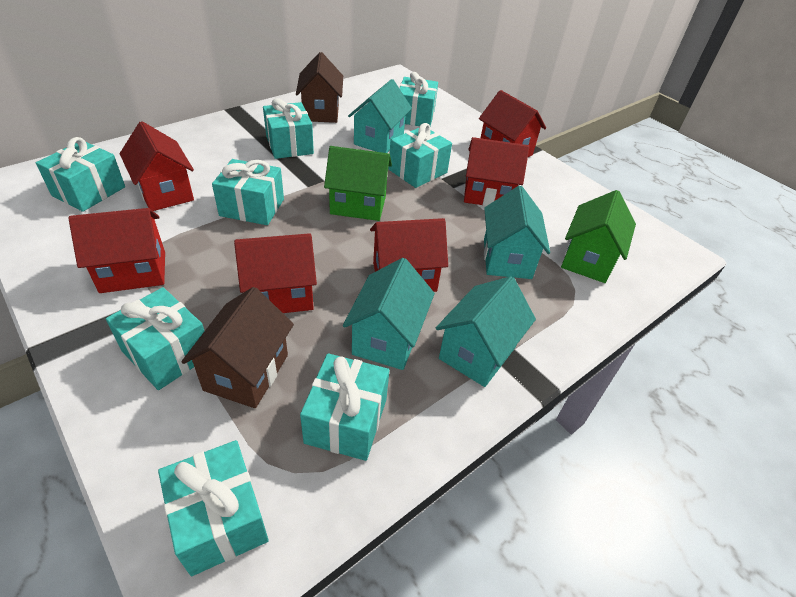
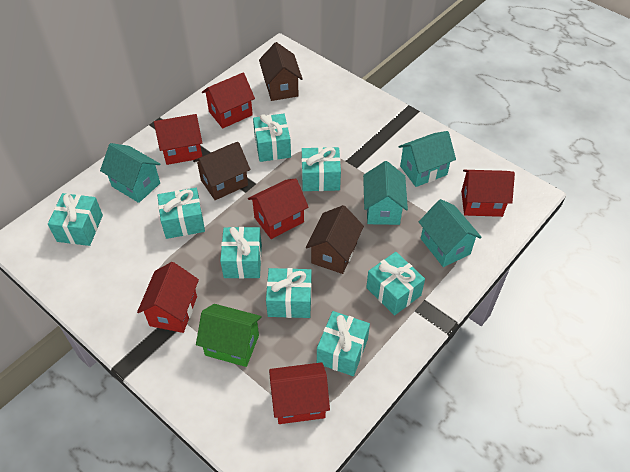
brown house: 2 -> 3
green house: 2 -> 1

